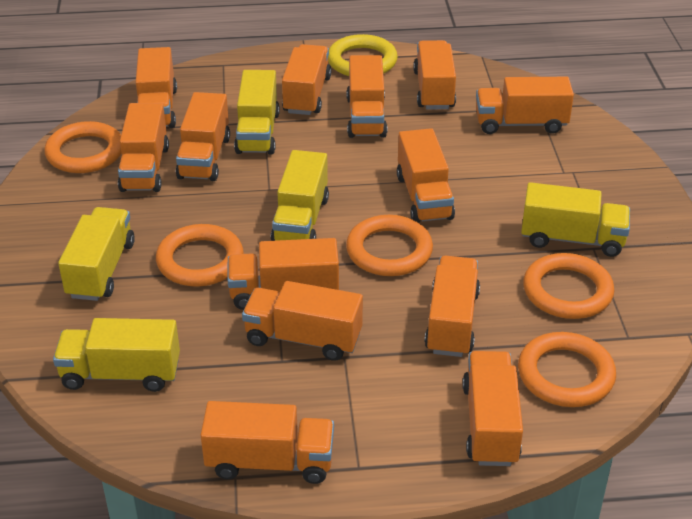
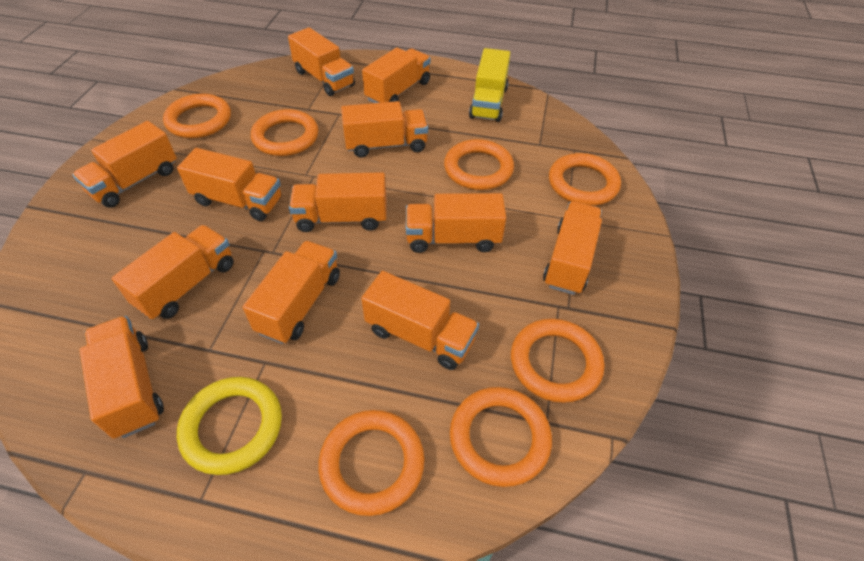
orange ring: 5 -> 7
orange truck: 13 -> 12
yellow truck: 5 -> 1

